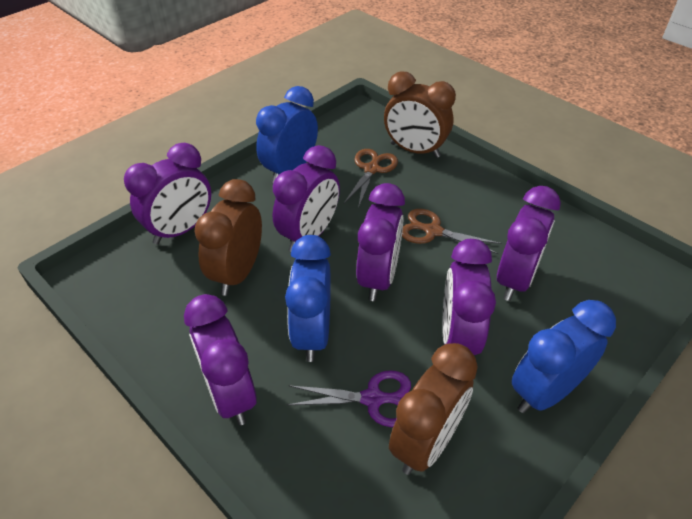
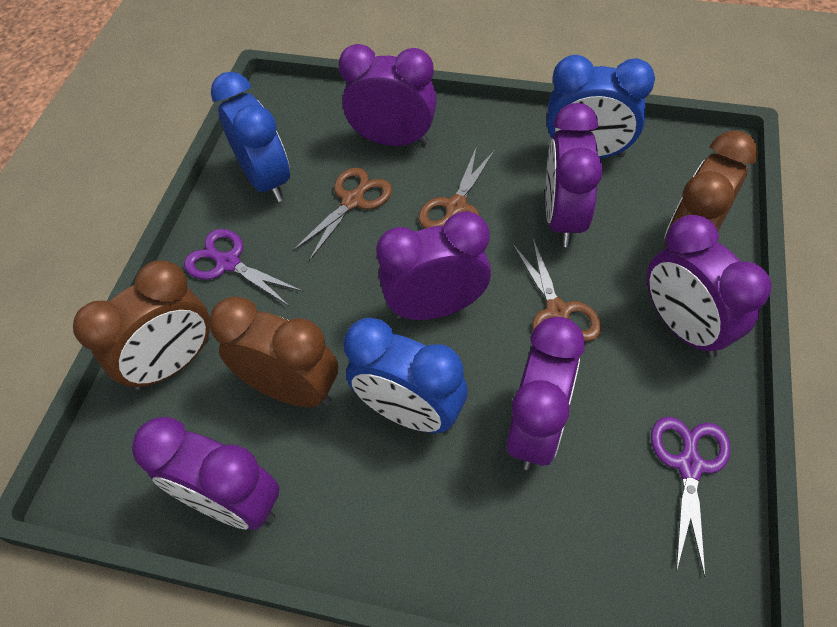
brown scissors: 2 -> 3
purple scissors: 1 -> 2

